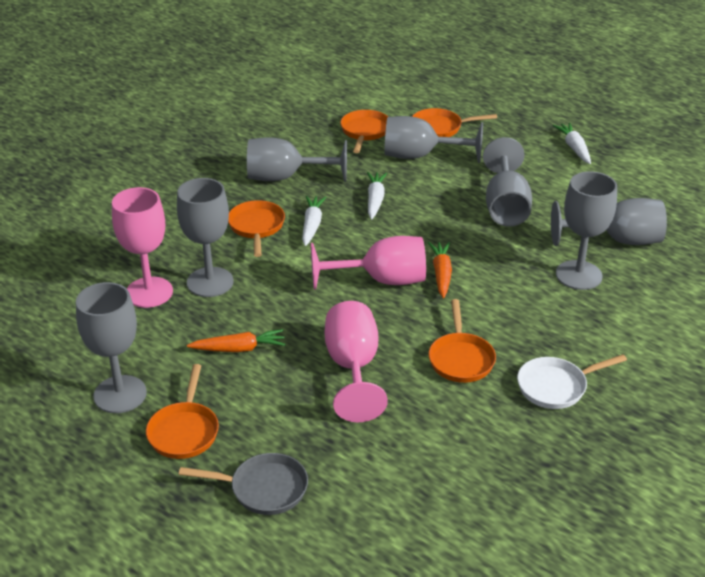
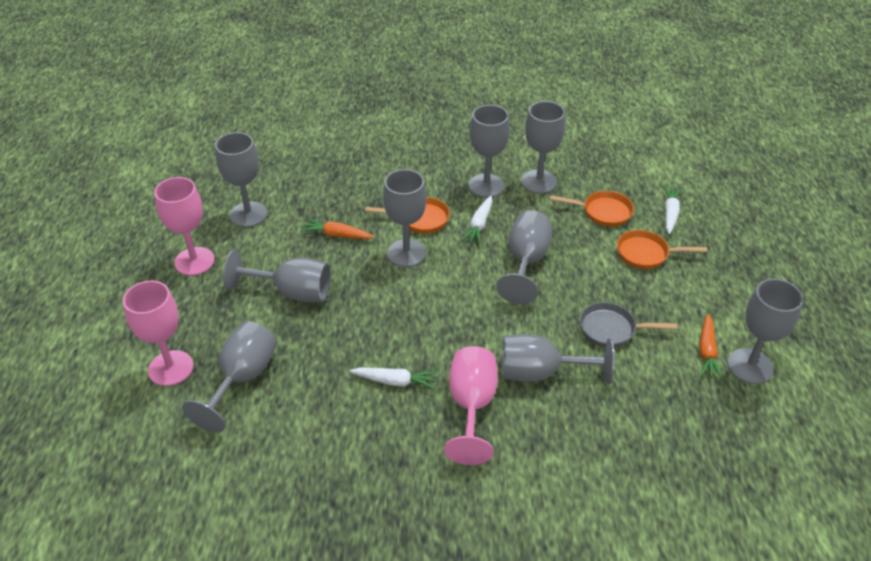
grey goblet: 7 -> 9
orange pan: 5 -> 3
white pan: 1 -> 0

